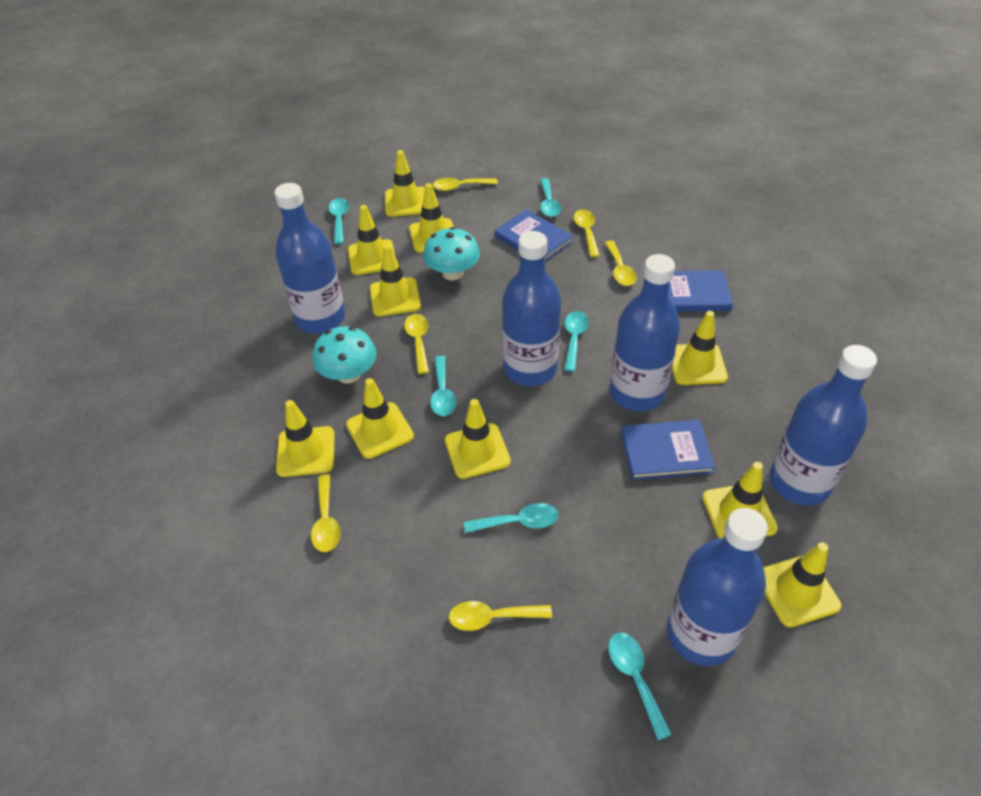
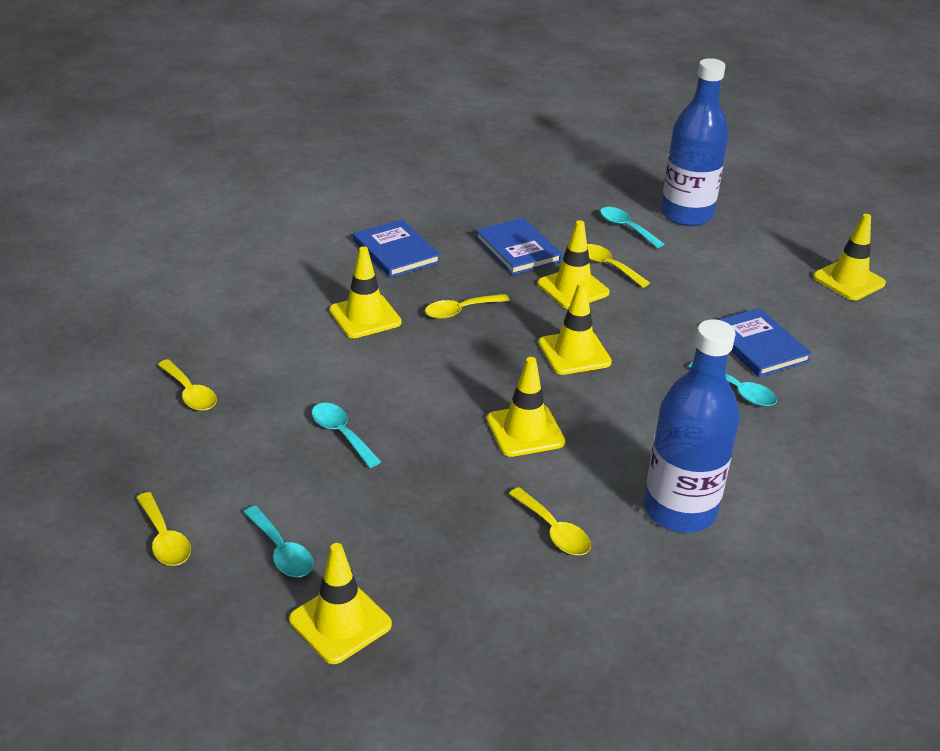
blue bottle: 5 -> 2
turquoise mushroom: 2 -> 0
turquoise spoon: 6 -> 4
yellow spoon: 6 -> 5
yellow traffic cone: 10 -> 6

